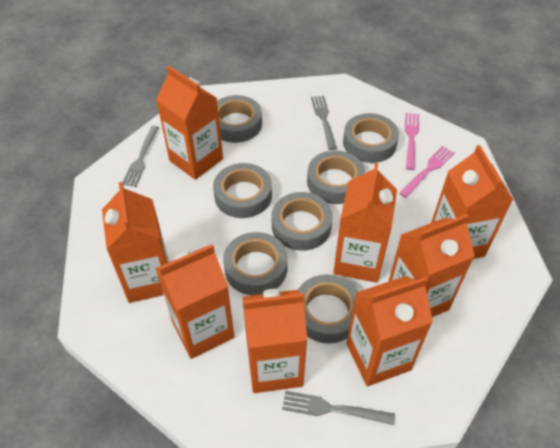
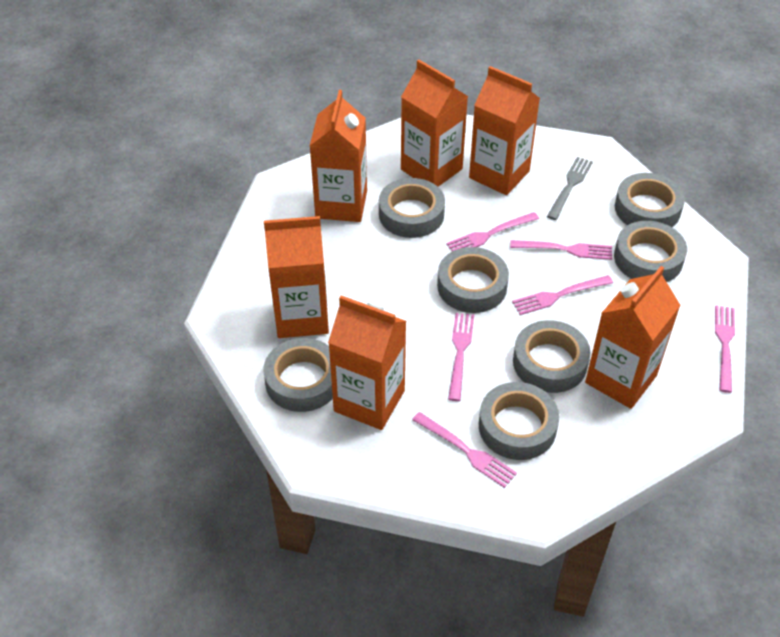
grey fork: 3 -> 1
orange carton: 8 -> 6
pink fork: 2 -> 6

